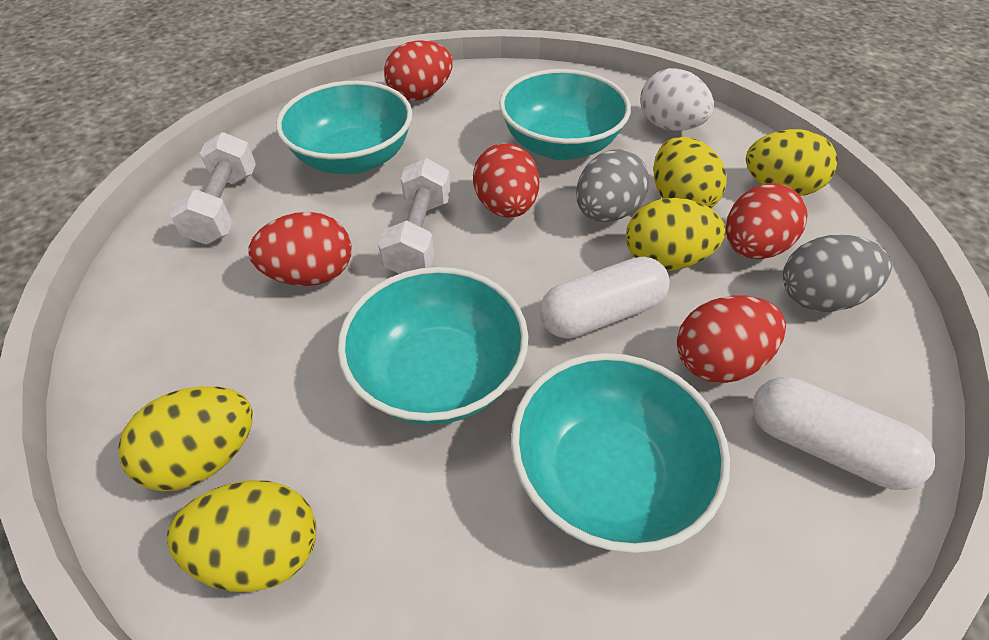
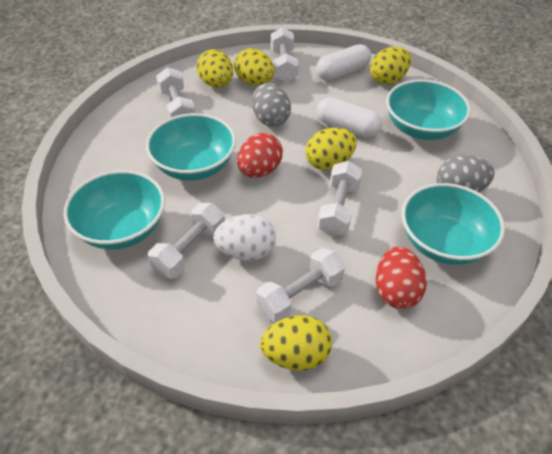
red egg: 5 -> 2
white dumbbell: 2 -> 5

